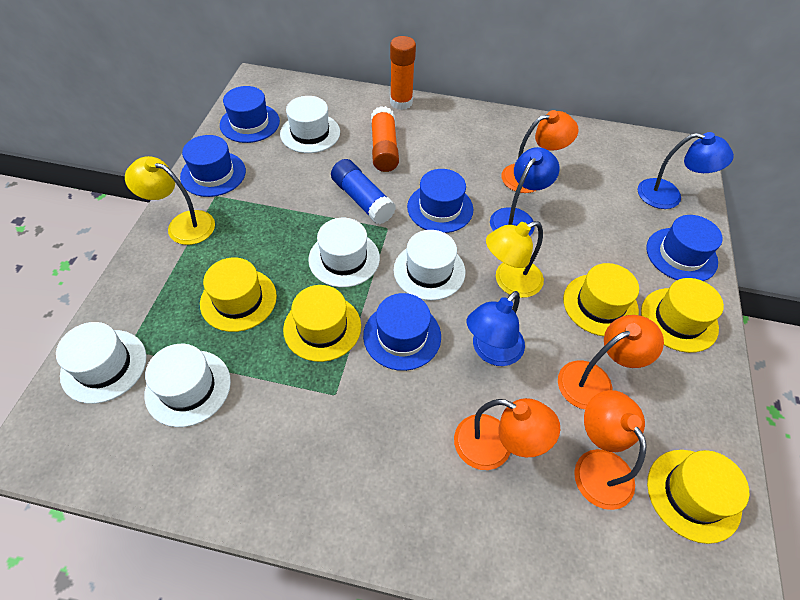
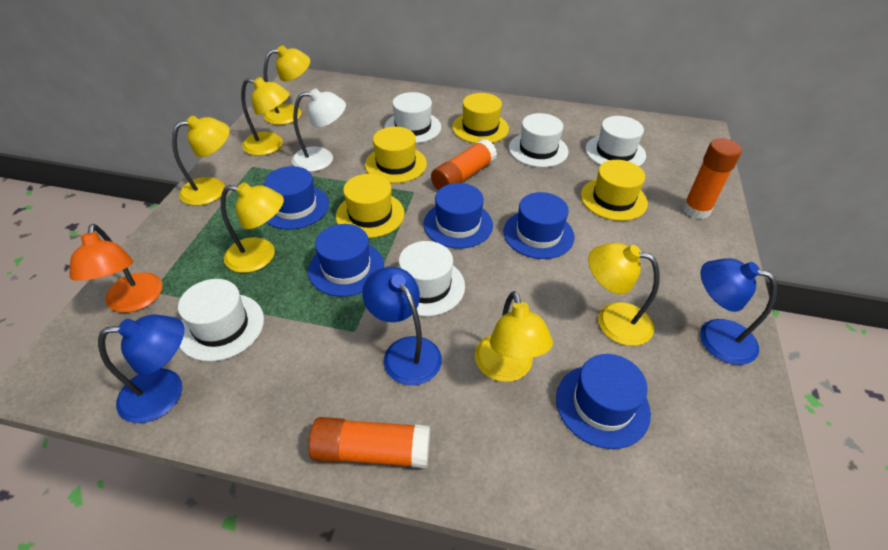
blue glue stick: 1 -> 0
orange glue stick: 2 -> 3
orange lamp: 4 -> 1
white lamp: 0 -> 1
yellow hat: 5 -> 4
yellow lamp: 2 -> 6

